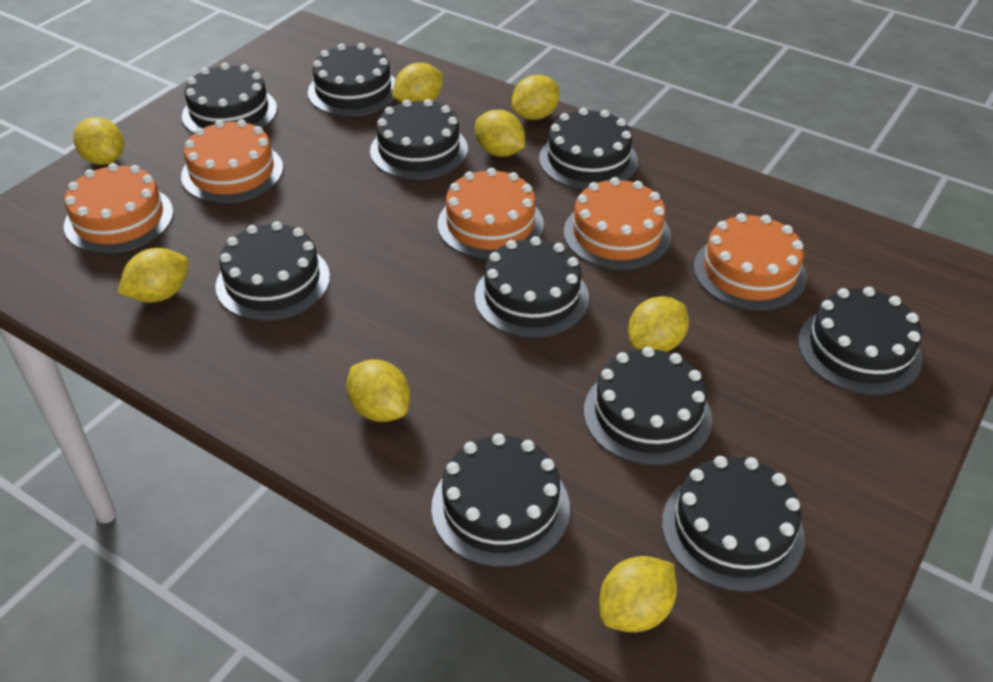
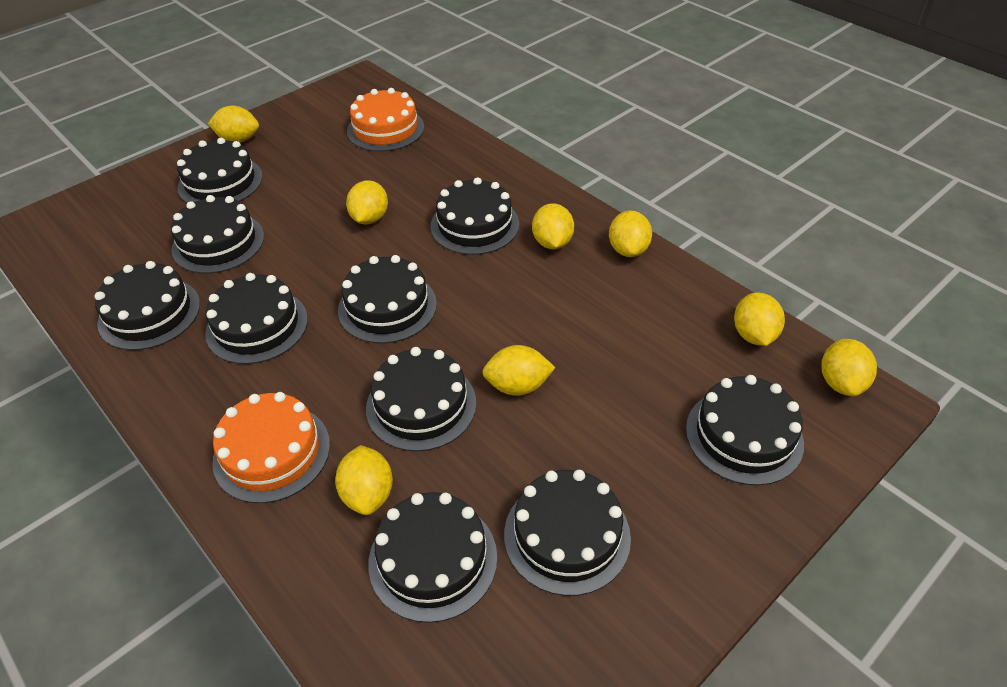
orange cake: 5 -> 2

